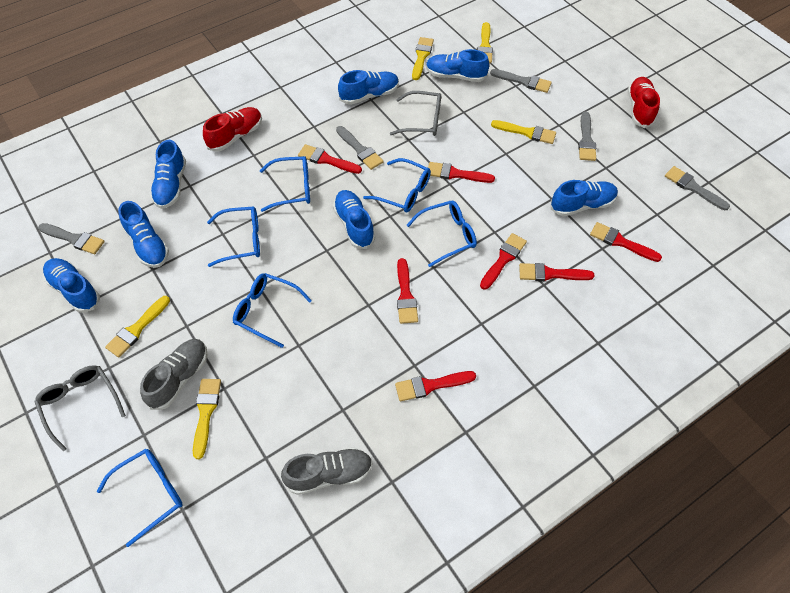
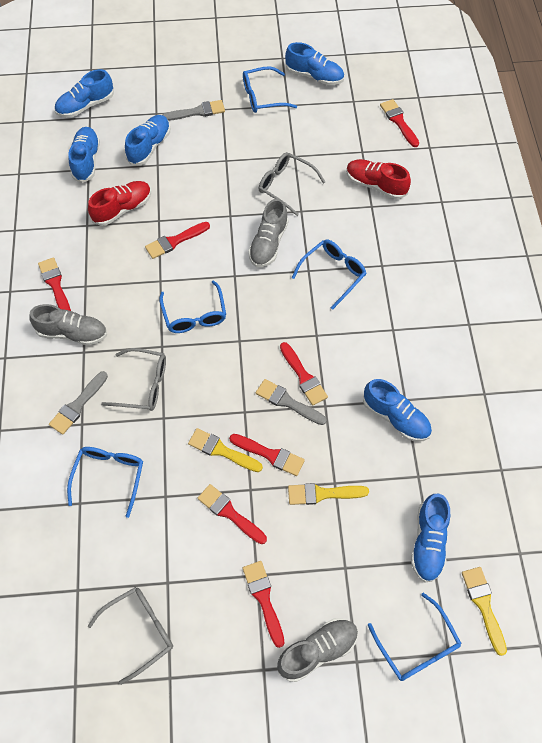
blue glasses: 6 -> 5
blue shoe: 7 -> 6
grey brush: 5 -> 3
grey glasses: 2 -> 3
grey shoe: 2 -> 3
yellow brush: 5 -> 3

